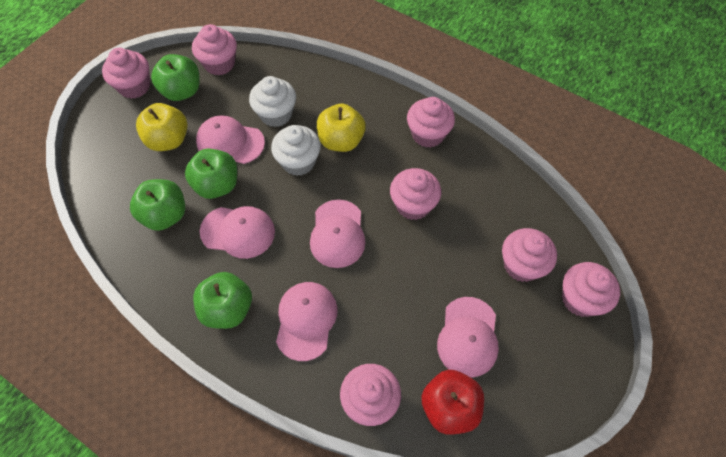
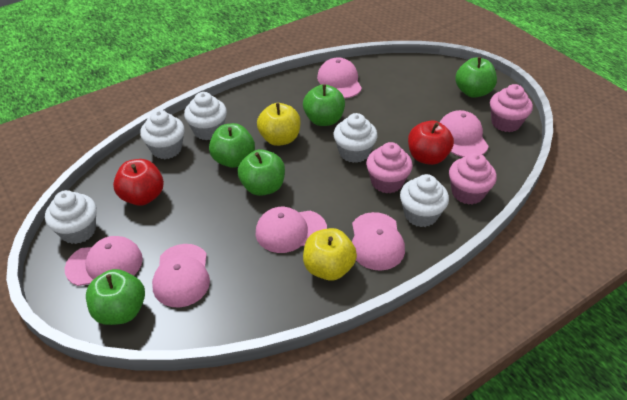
green apple: 4 -> 5
pink cap: 5 -> 6
pink cupcake: 7 -> 3
red apple: 1 -> 2
white cupcake: 2 -> 5

